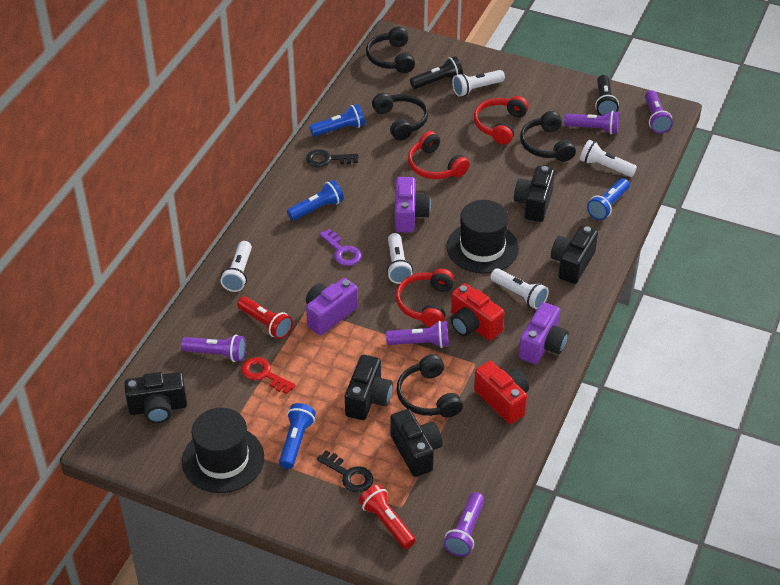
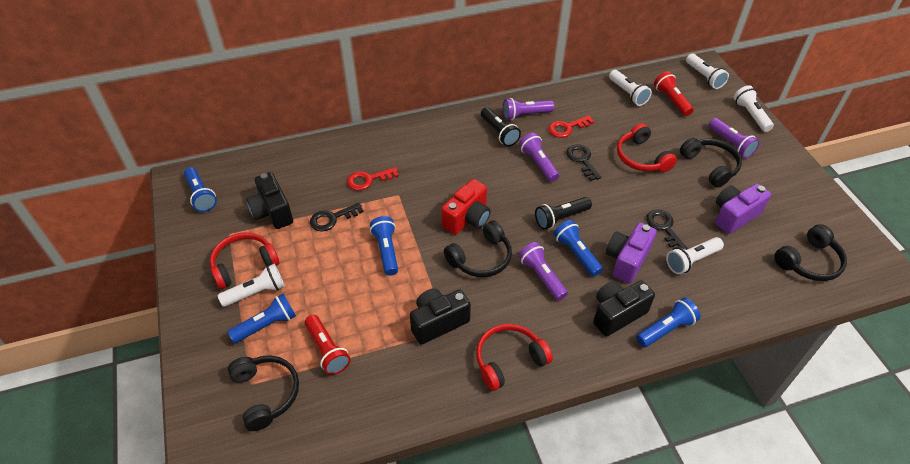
black camera: 5 -> 3
black hat: 2 -> 0
black key: 2 -> 3
blue flashlight: 4 -> 5
purple camera: 3 -> 2
purple flashlight: 5 -> 4
purple key: 1 -> 0
red camera: 2 -> 1
red key: 1 -> 2

